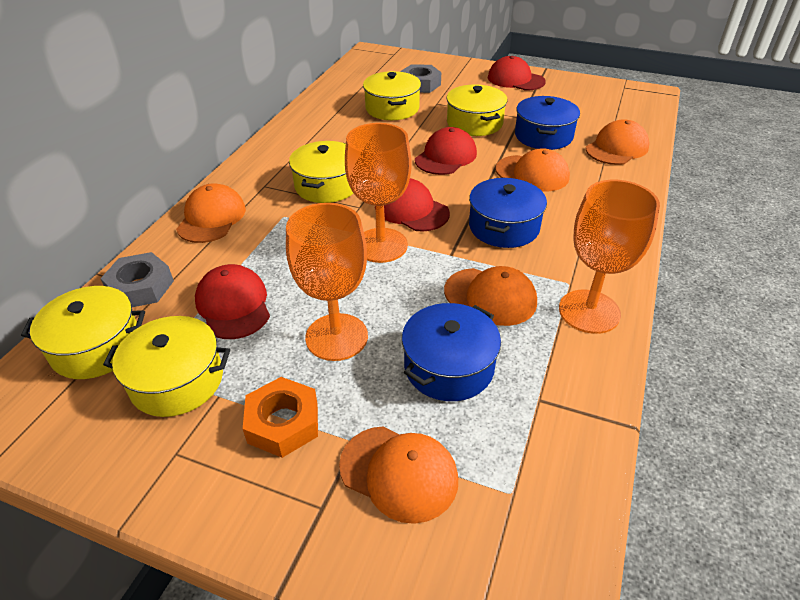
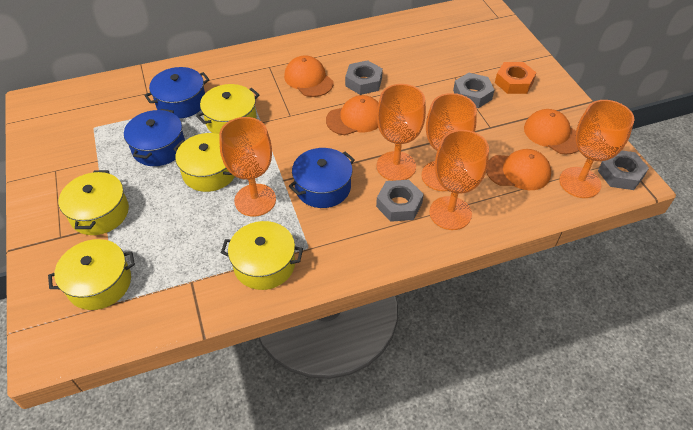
grey nut: 2 -> 4
orange cap: 5 -> 4
orange goblet: 3 -> 5
red cap: 4 -> 0

